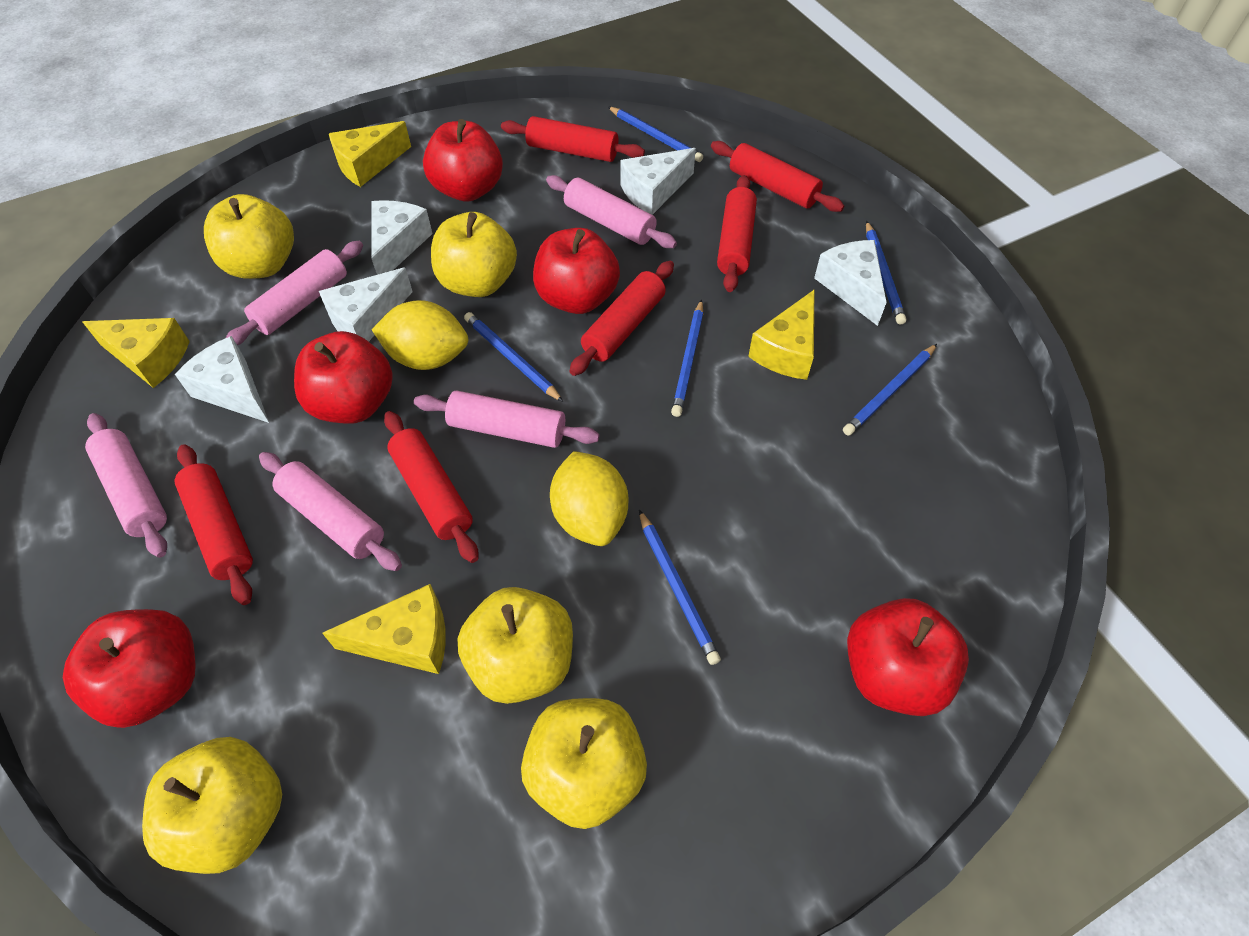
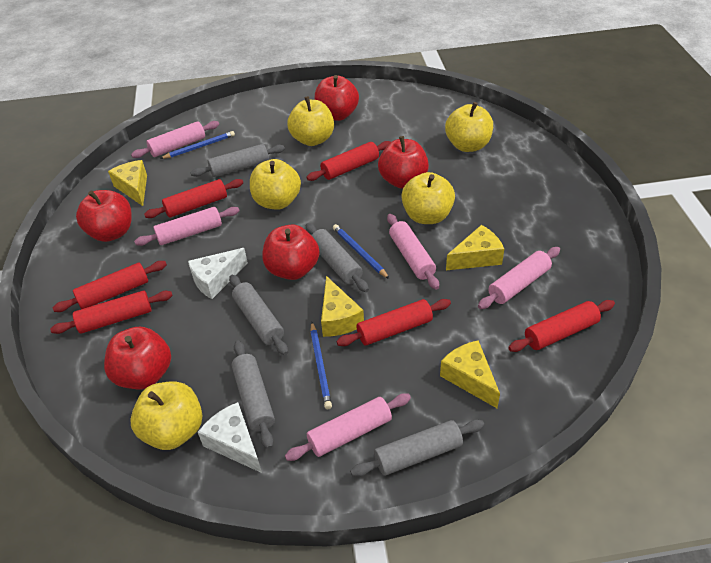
blue pencil: 6 -> 3
grey rolling pin: 0 -> 5
white cheese: 5 -> 2
yellow lemon: 2 -> 0

